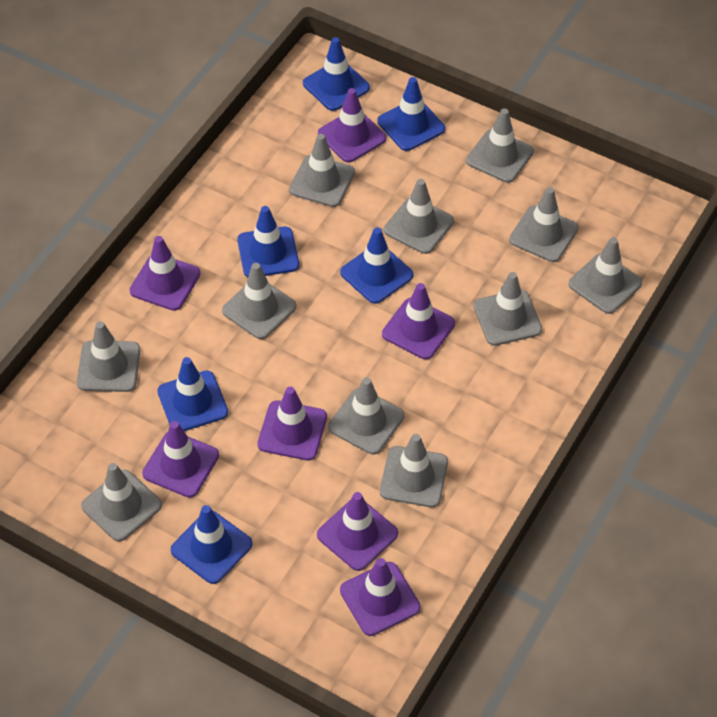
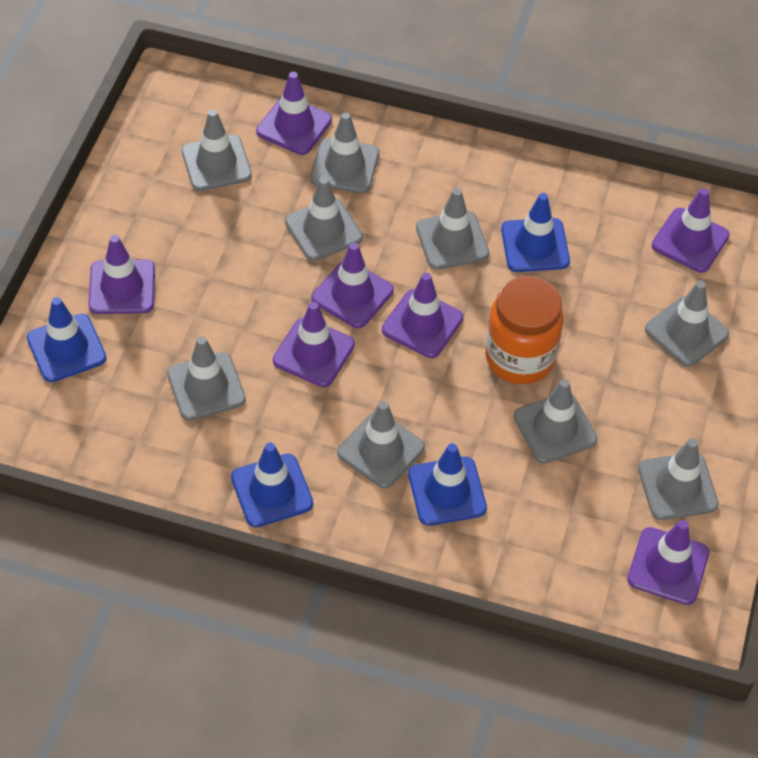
blue traffic cone: 6 -> 4
grey traffic cone: 11 -> 9
orange jar: 0 -> 1

